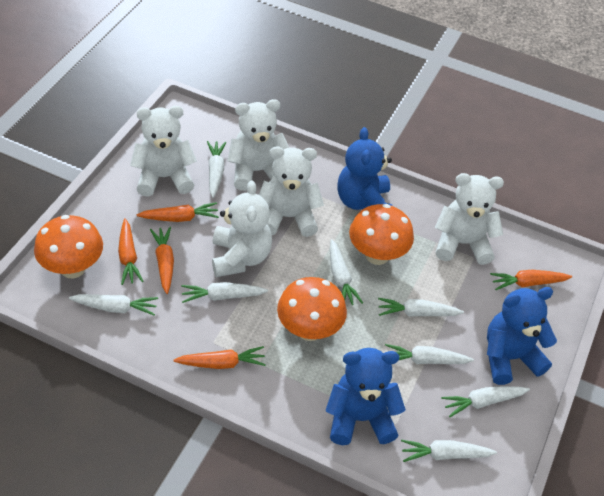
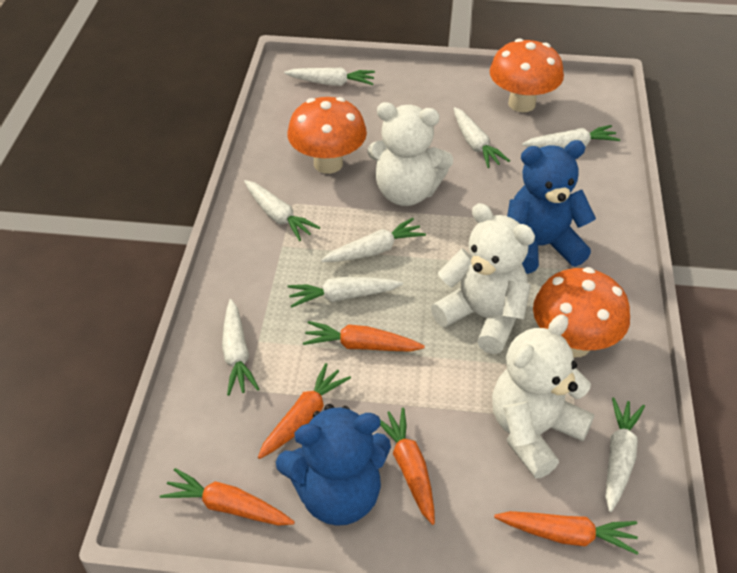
blue teddy bear: 3 -> 2
white teddy bear: 5 -> 3

